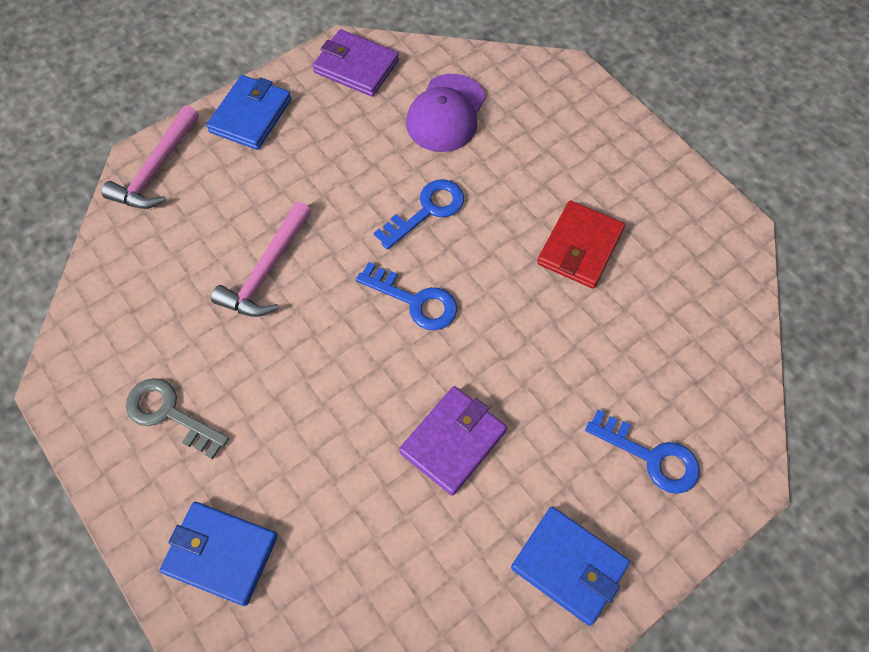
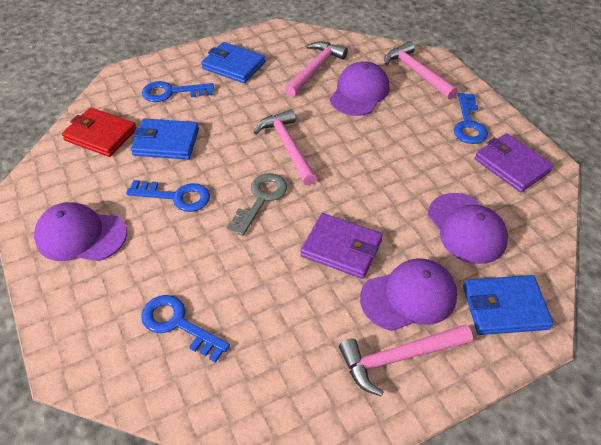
blue key: 3 -> 4
pink hammer: 2 -> 4
purple cap: 1 -> 4

